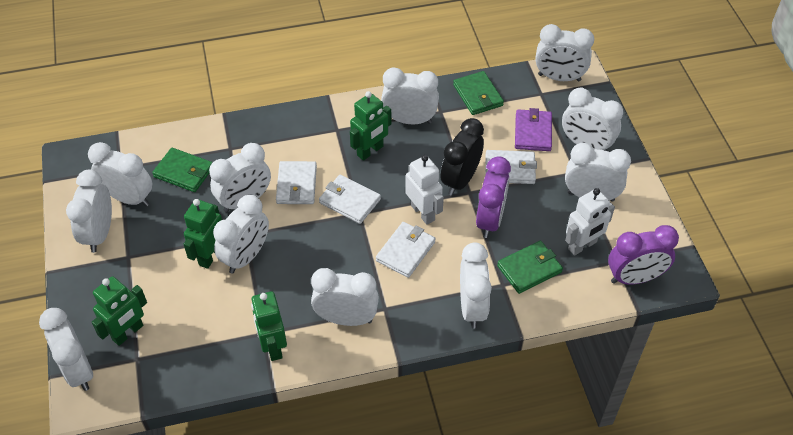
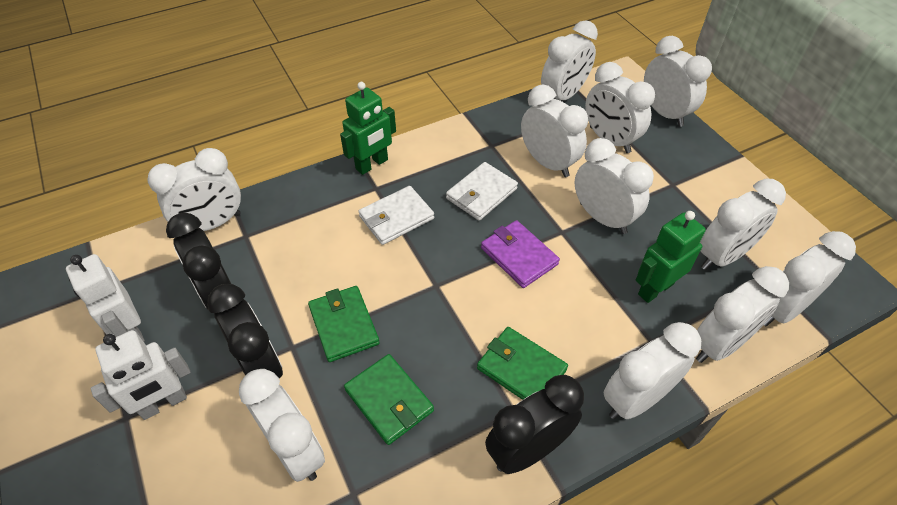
black clock: 1 -> 3
green robot: 4 -> 2
purple clock: 2 -> 0
white wallet: 4 -> 2

